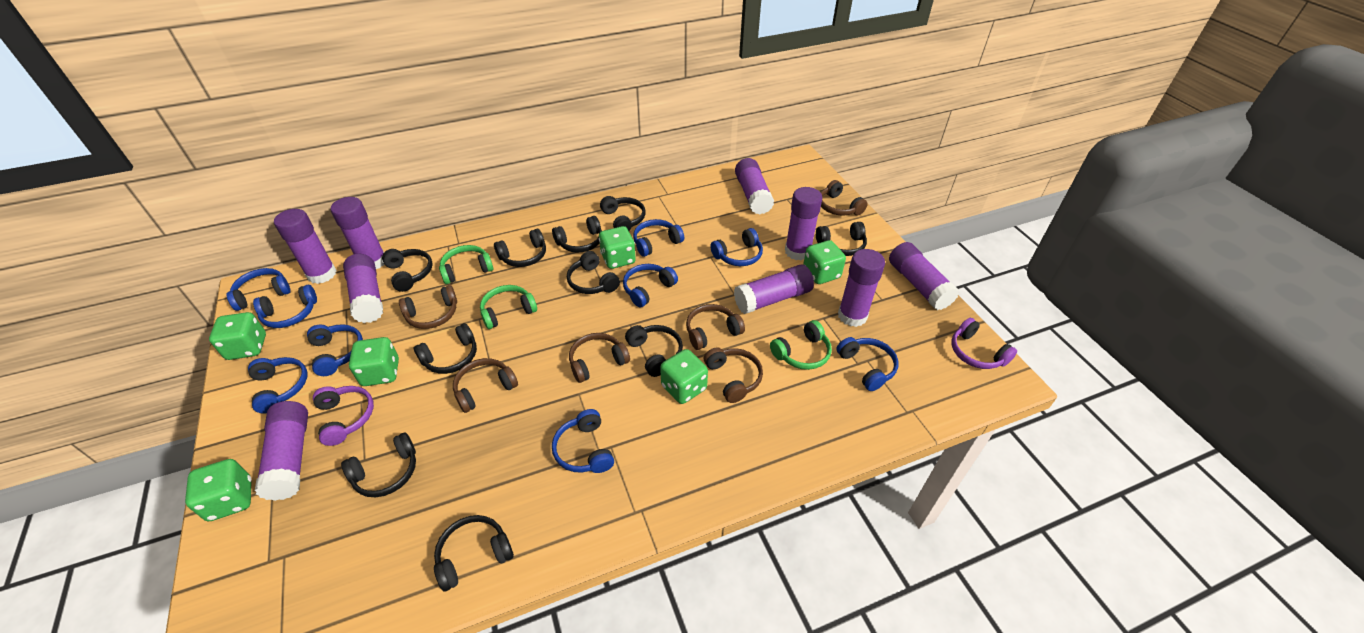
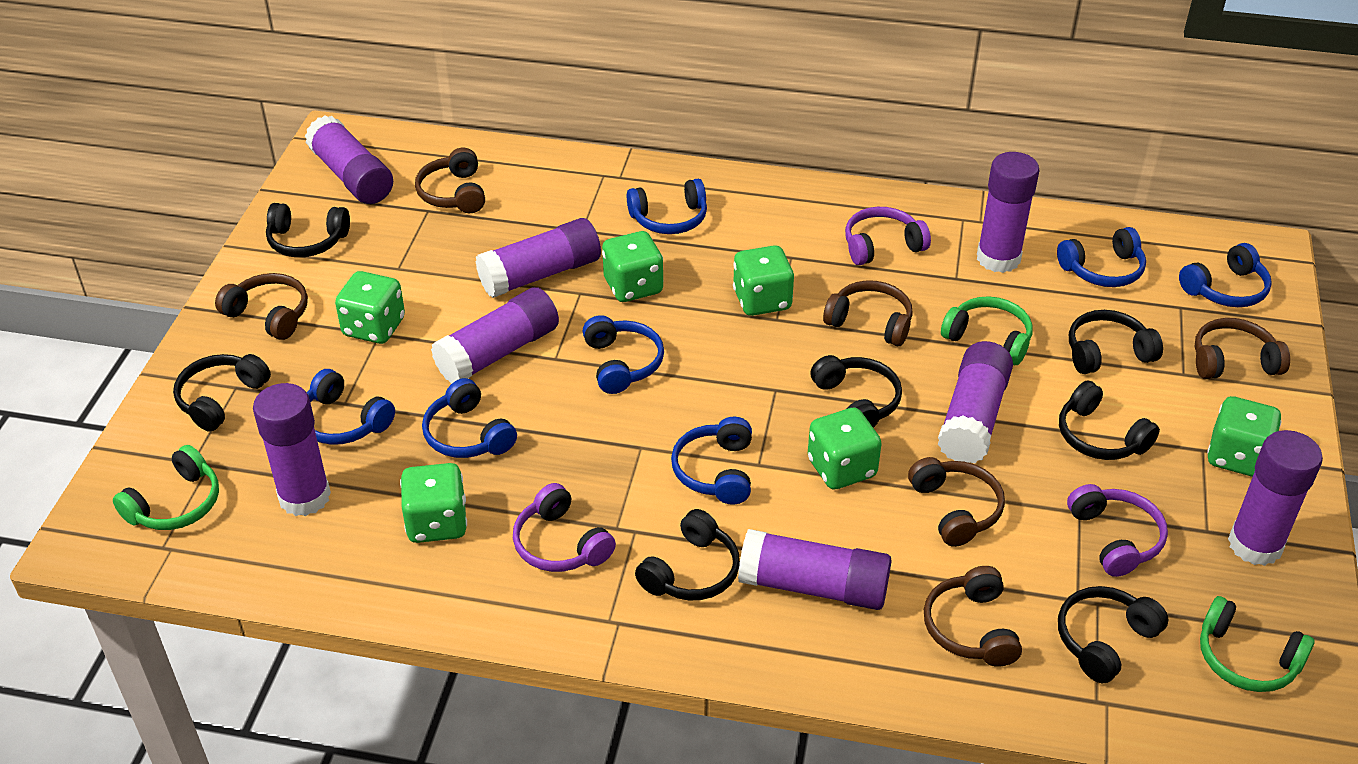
black headphones: 10 -> 7
blue headphones: 9 -> 7
purple glue stick: 9 -> 8
purple headphones: 2 -> 3

